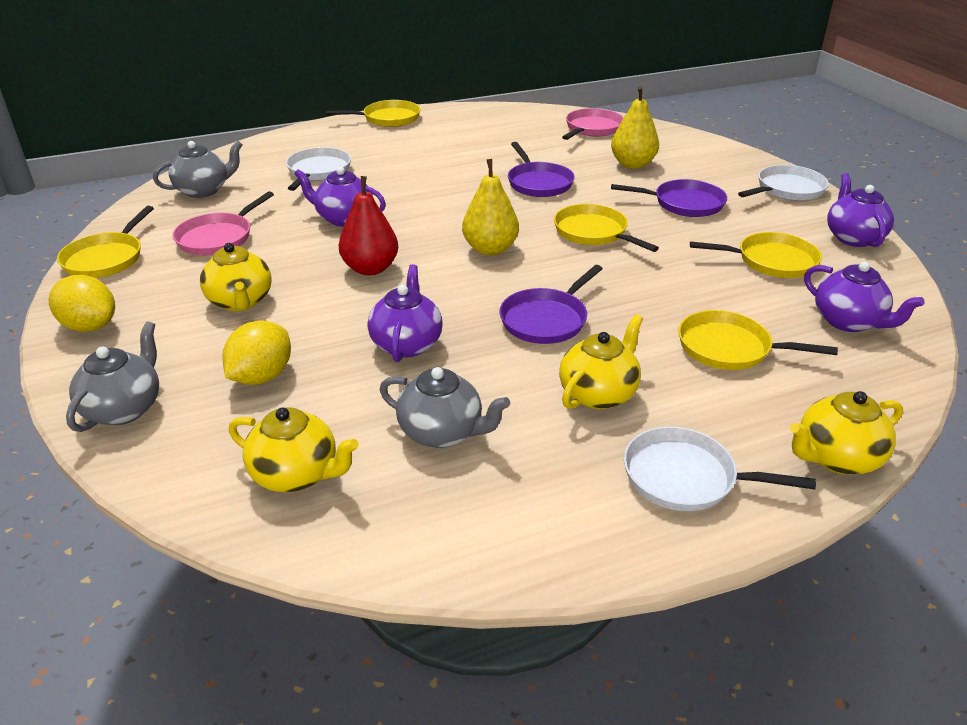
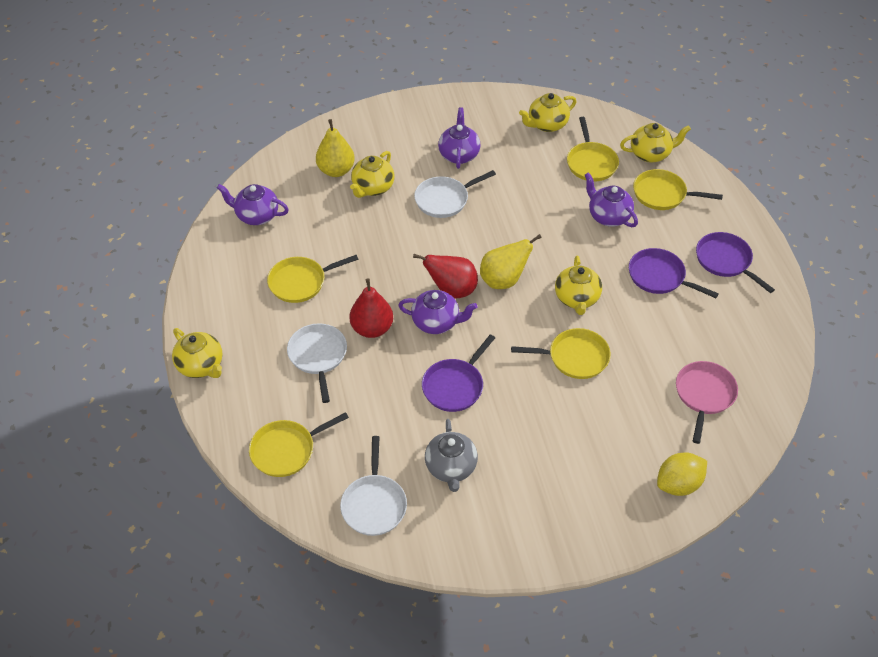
grey teapot: 3 -> 1
pink pan: 2 -> 1
red pear: 1 -> 2
yellow lemon: 2 -> 1
yellow teapot: 4 -> 5

